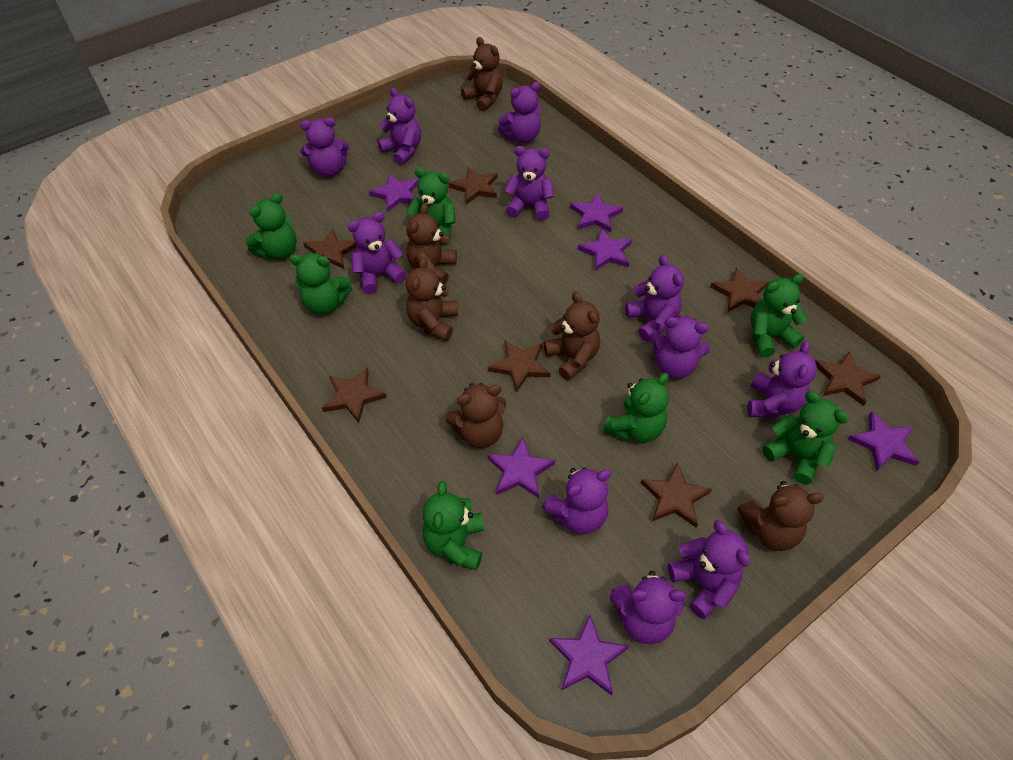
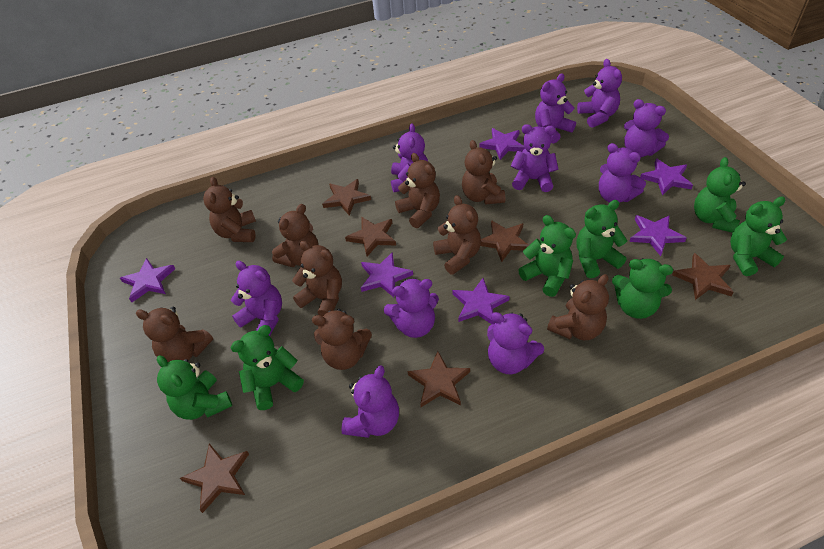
brown star: 7 -> 6
brown teddy bear: 6 -> 9
purple teddy bear: 11 -> 10

